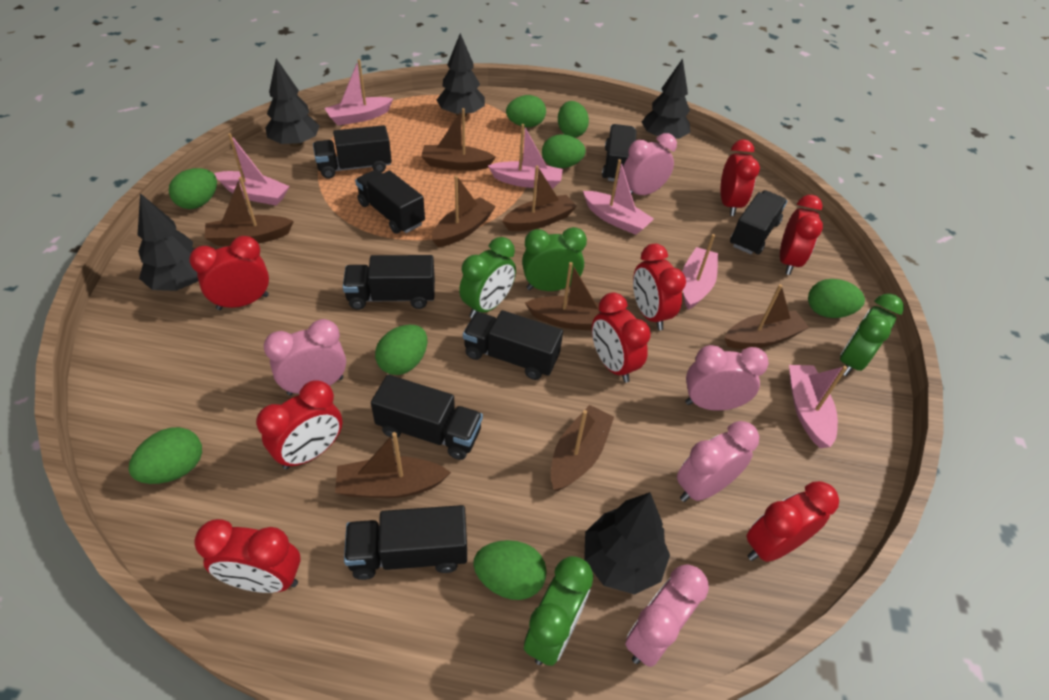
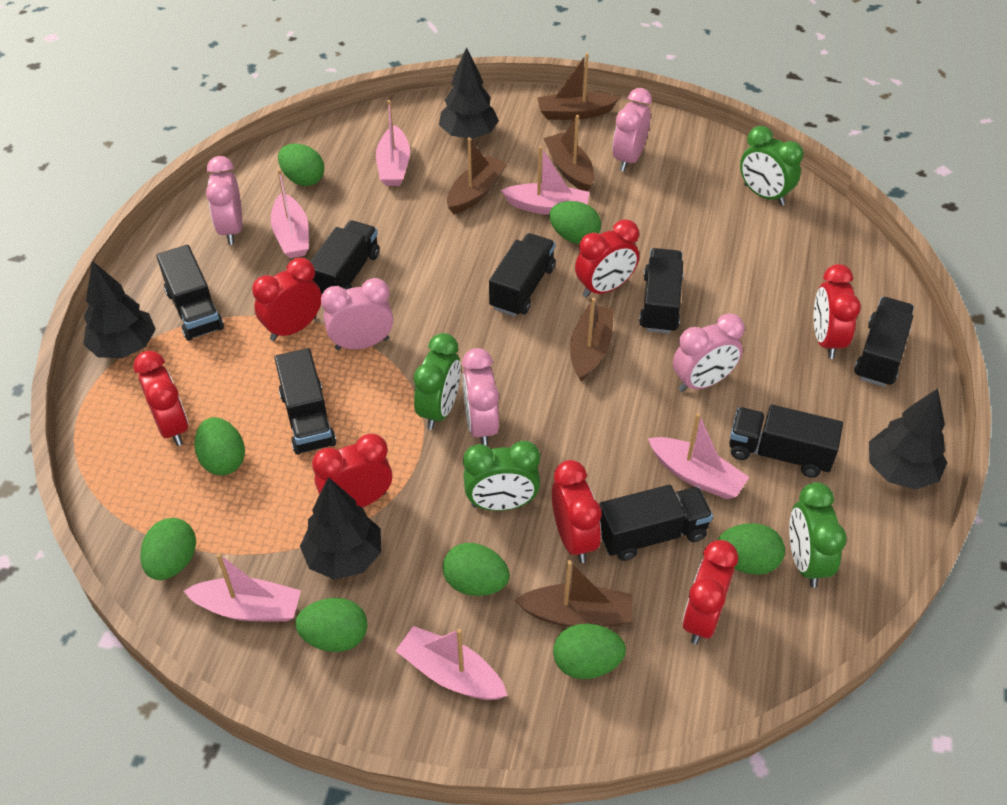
black tree: 5 -> 4
brown boat: 8 -> 5
red clock: 8 -> 7

